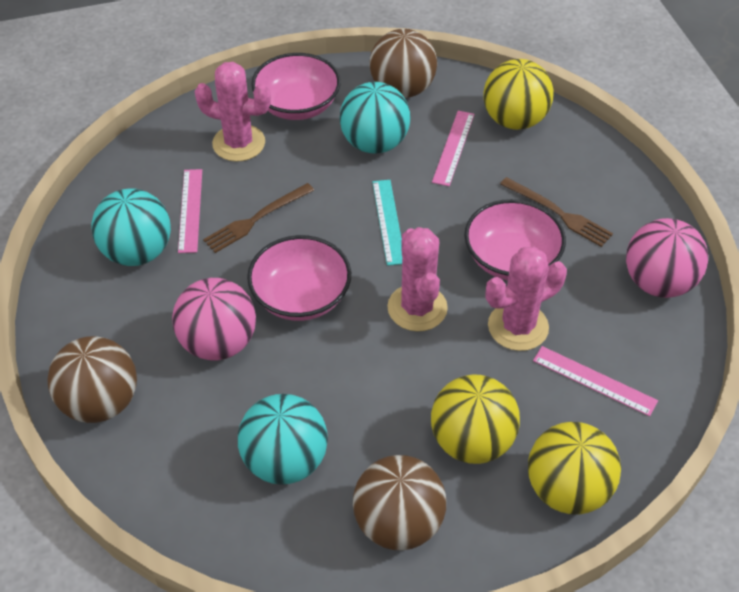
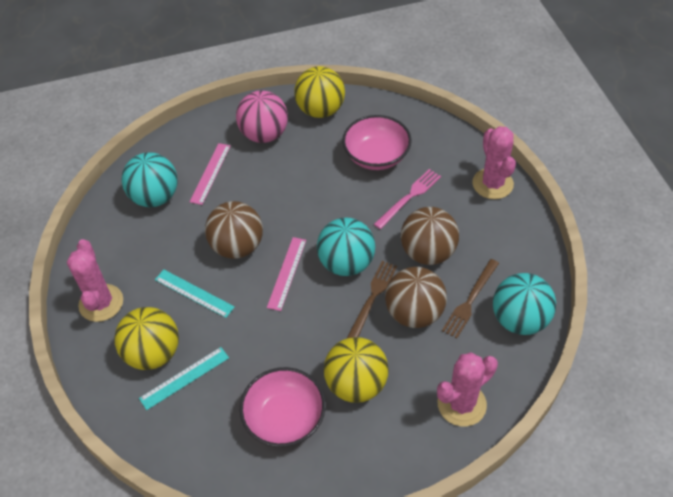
pink ball: 2 -> 1
pink bowl: 3 -> 2
pink fork: 0 -> 1
pink ruler: 3 -> 2
turquoise ruler: 1 -> 2

